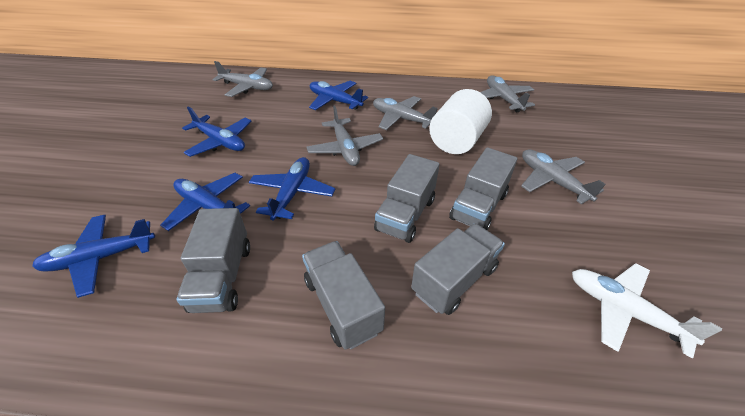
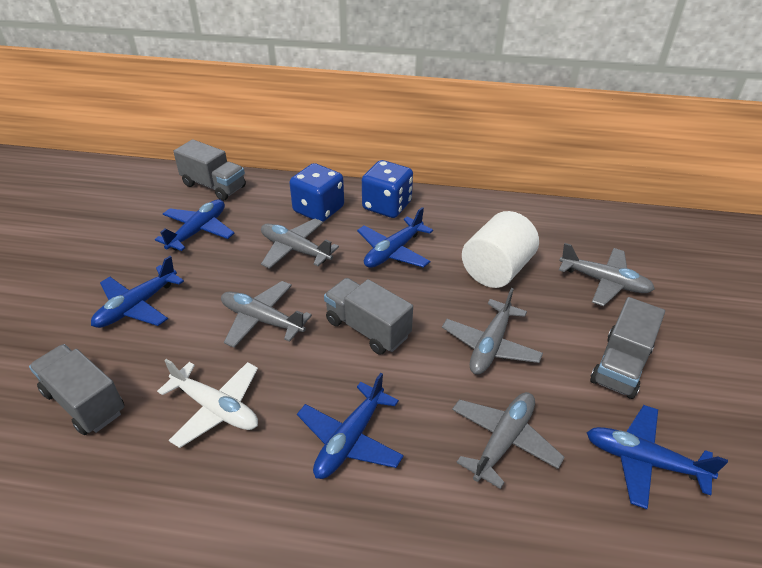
blue dice: 0 -> 2
grey truck: 5 -> 4

